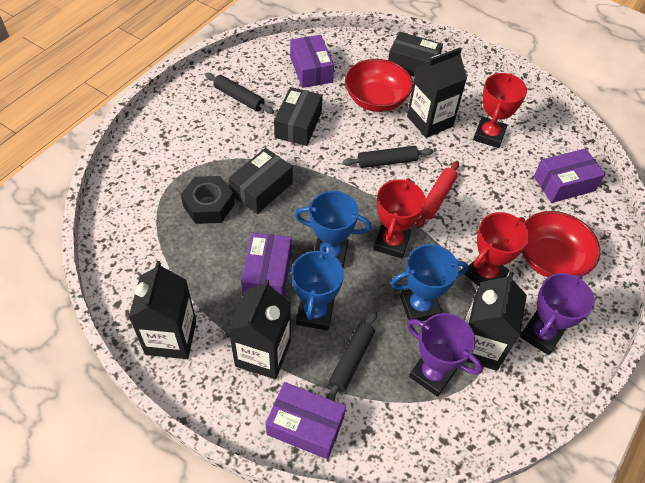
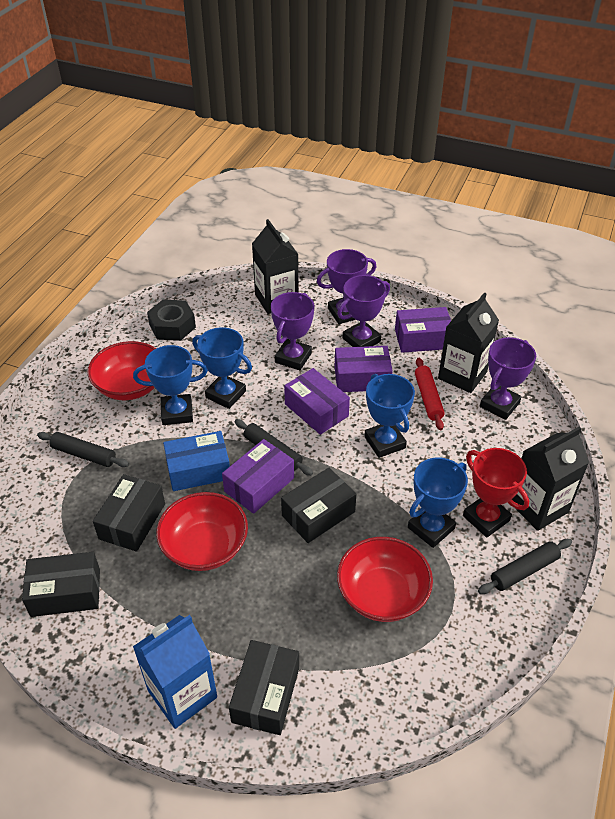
black box: 3 -> 4
black carton: 4 -> 3
blue box: 0 -> 1
blue carton: 0 -> 1
blue trophy: 3 -> 4
purple trophy: 2 -> 4
red bowl: 2 -> 3
red trophy: 3 -> 1

